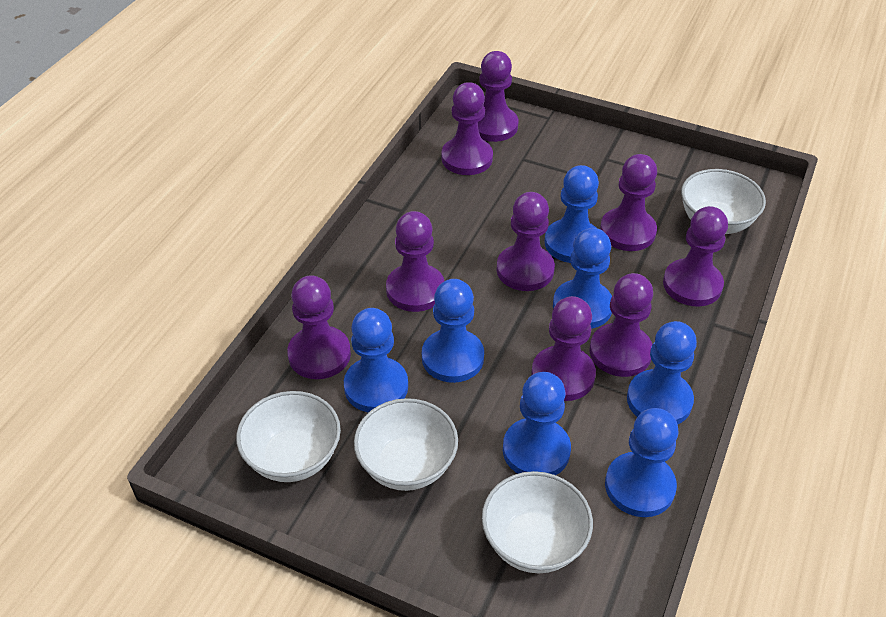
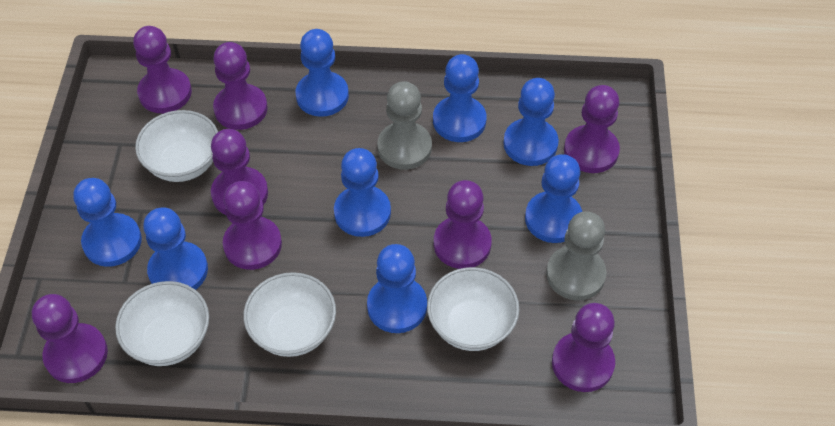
blue pawn: 7 -> 8
grey pawn: 0 -> 2
purple pawn: 9 -> 8

